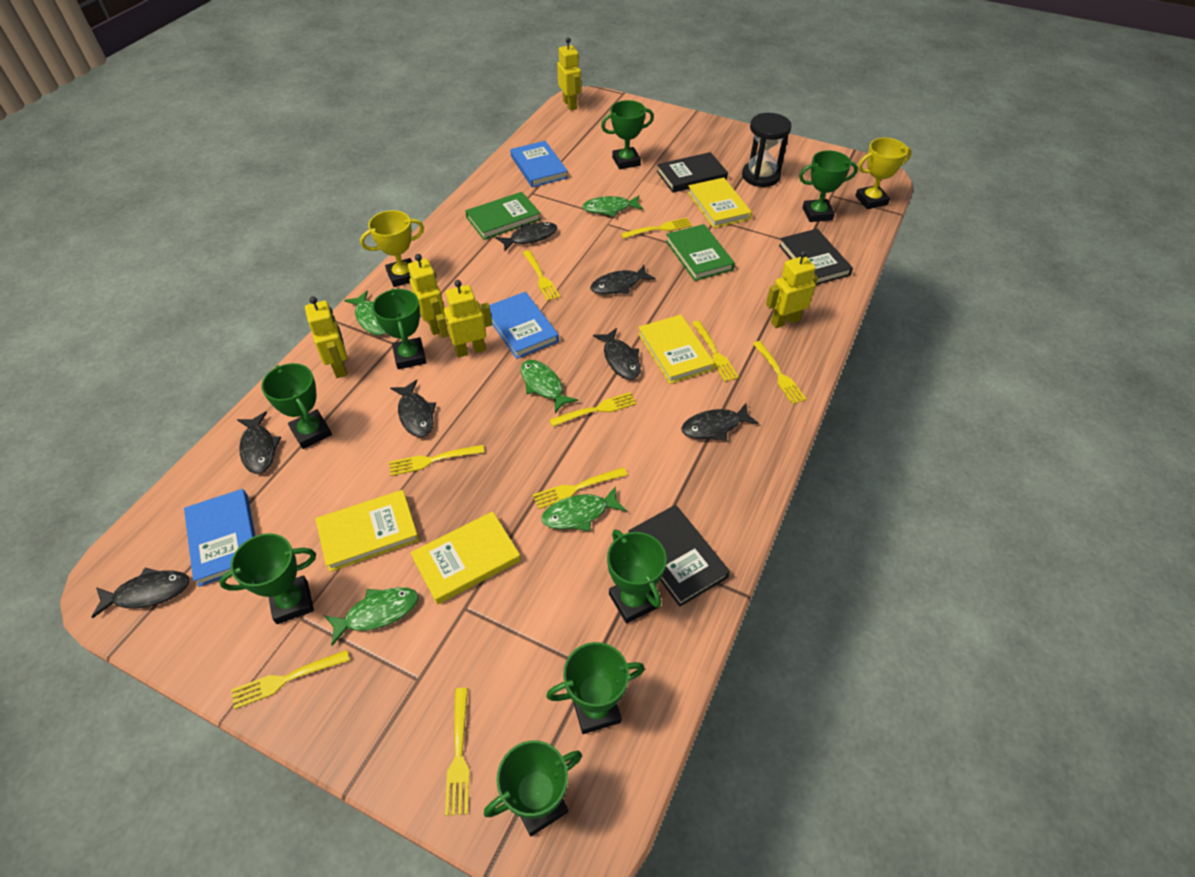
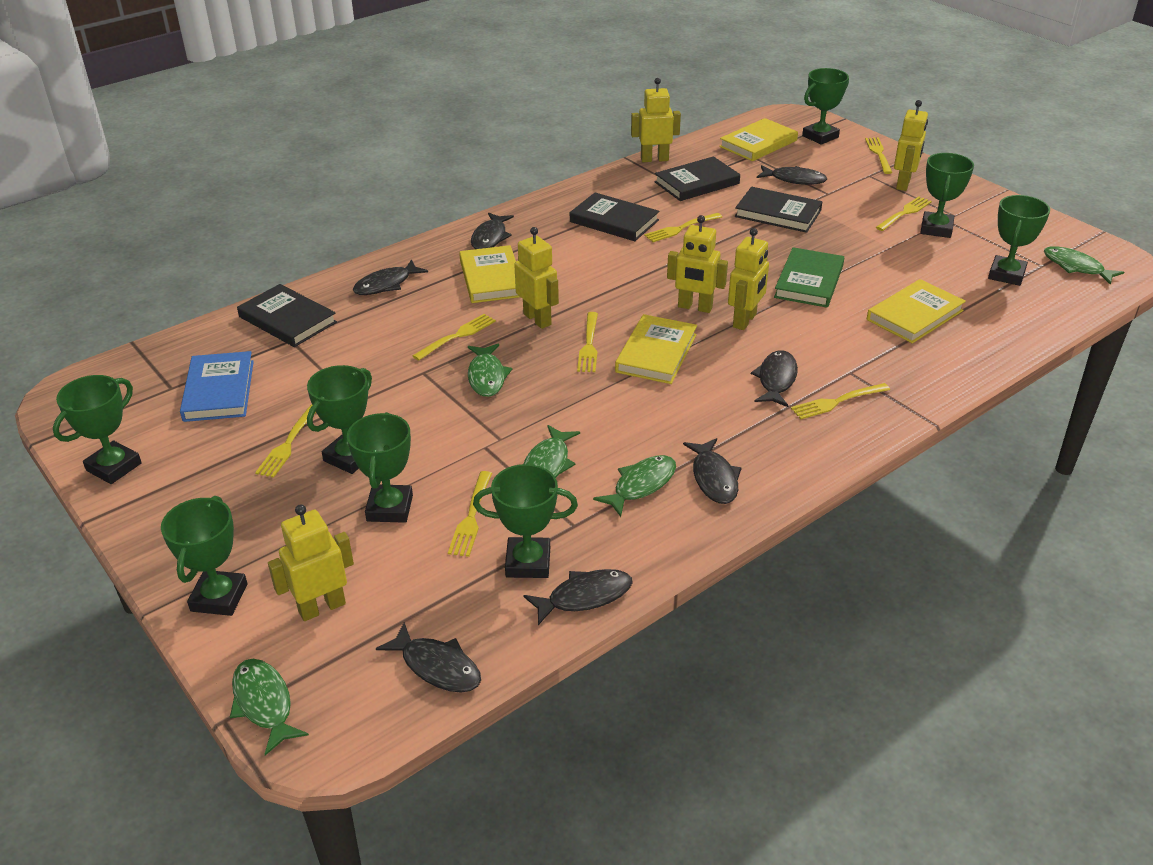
black book: 3 -> 4
black hourglass: 1 -> 0
blue book: 3 -> 1
green book: 2 -> 1
yellow fork: 9 -> 8
yellow robot: 5 -> 6
yellow trophy: 2 -> 0

